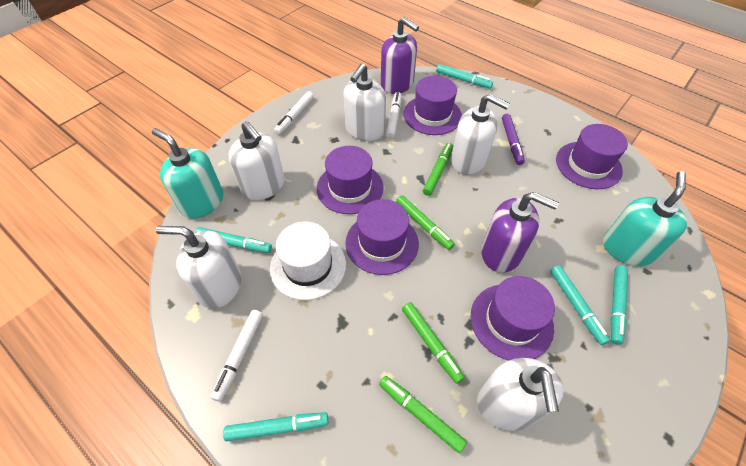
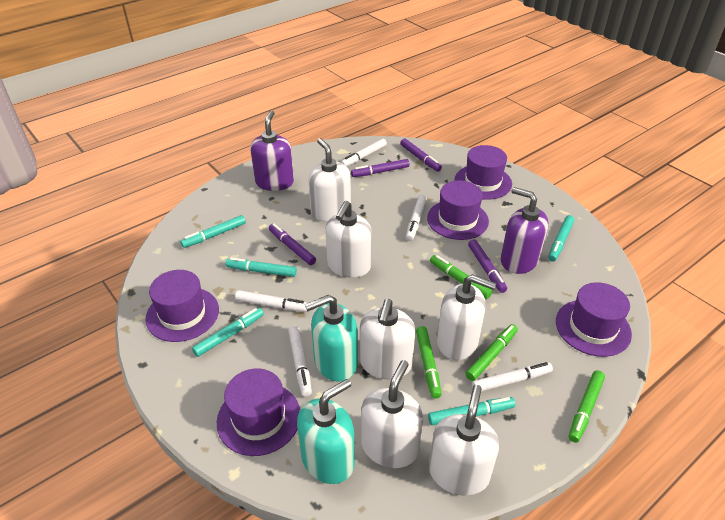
purple marker: 1 -> 4
white hat: 1 -> 0
white marker: 3 -> 5
white soap dispenser: 5 -> 6

